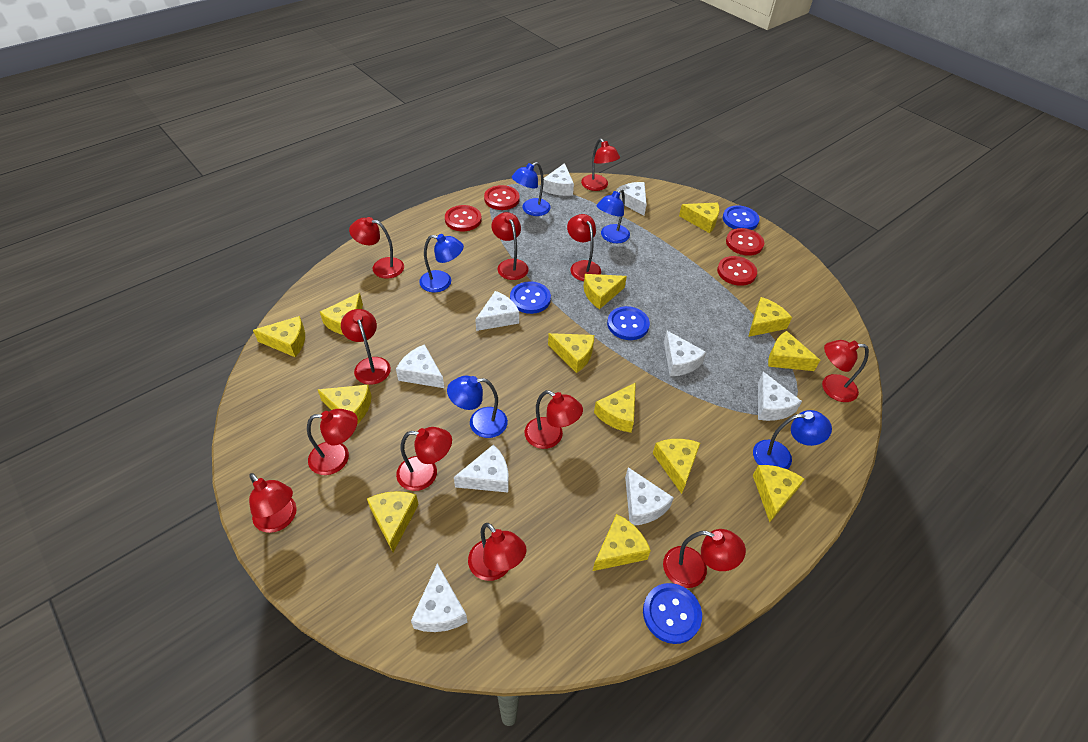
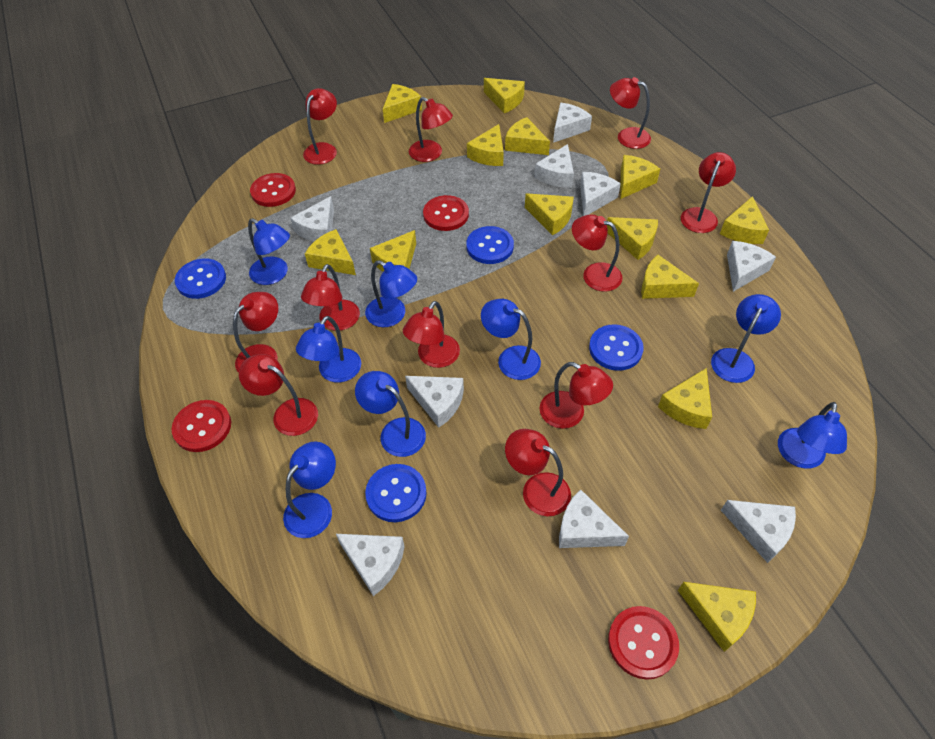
blue lamp: 5 -> 8
red lamp: 12 -> 11

